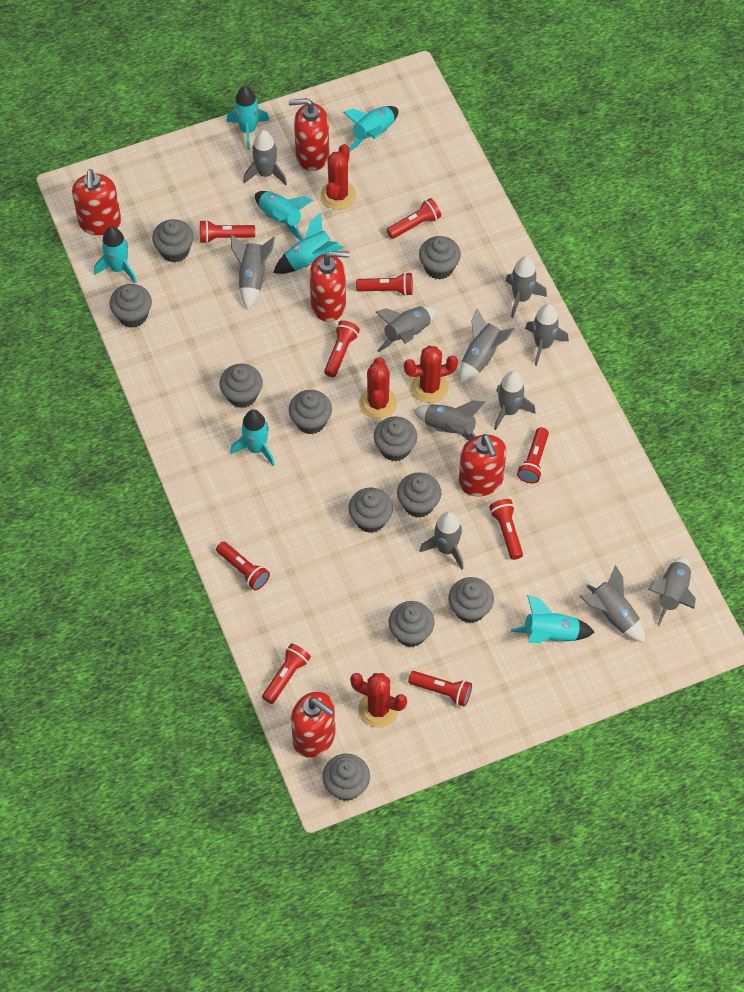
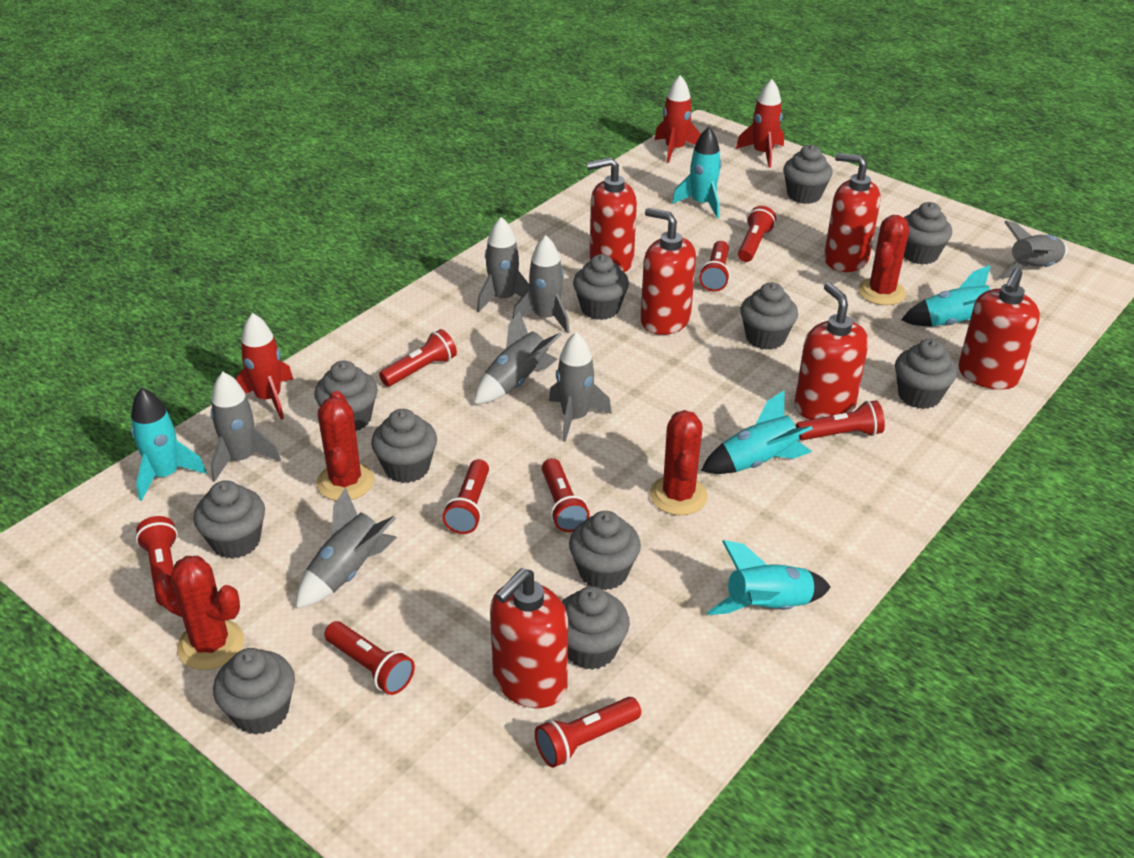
grey rocket: 11 -> 7
red rocket: 0 -> 3
red soap dispenser: 5 -> 6
turquoise rocket: 7 -> 5

